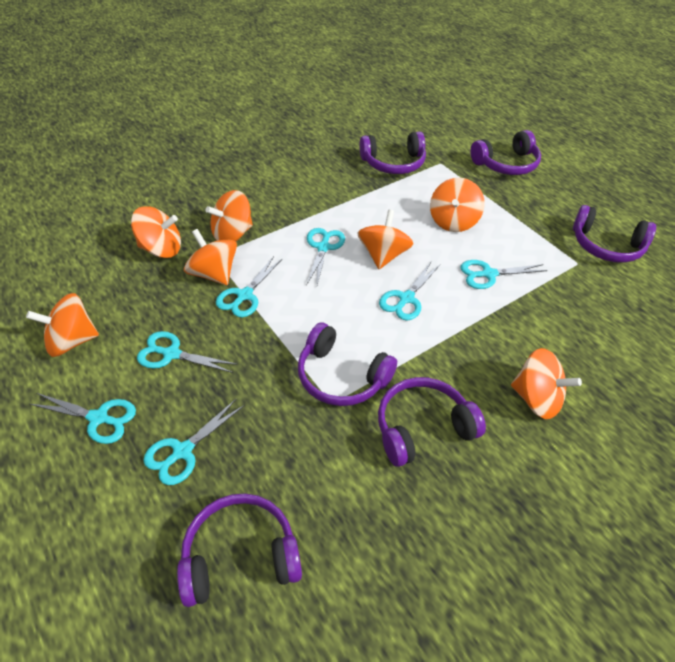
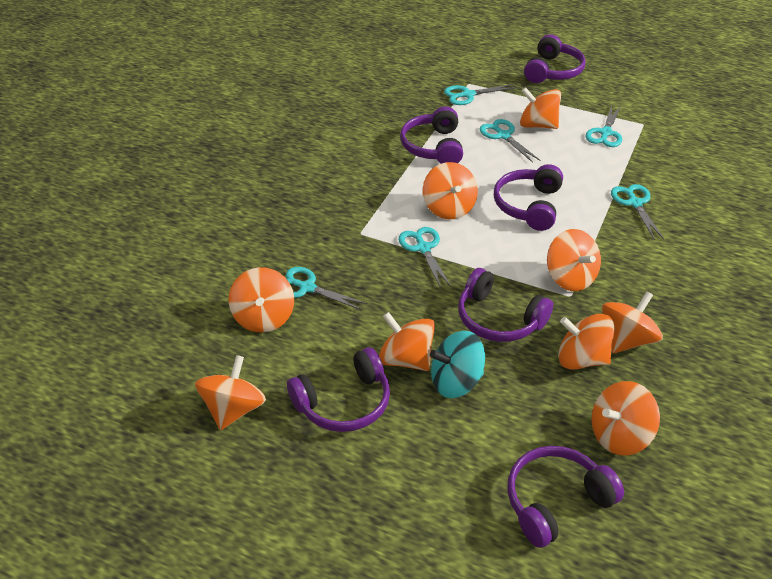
orange spinning top: 7 -> 9
turquoise scissors: 7 -> 6
turquoise spinning top: 0 -> 1

